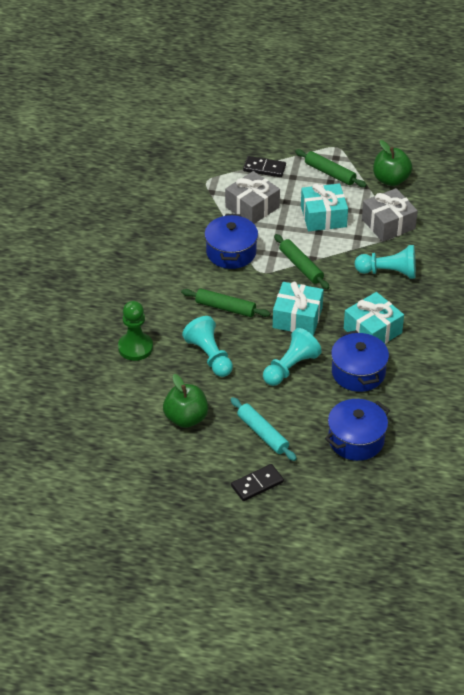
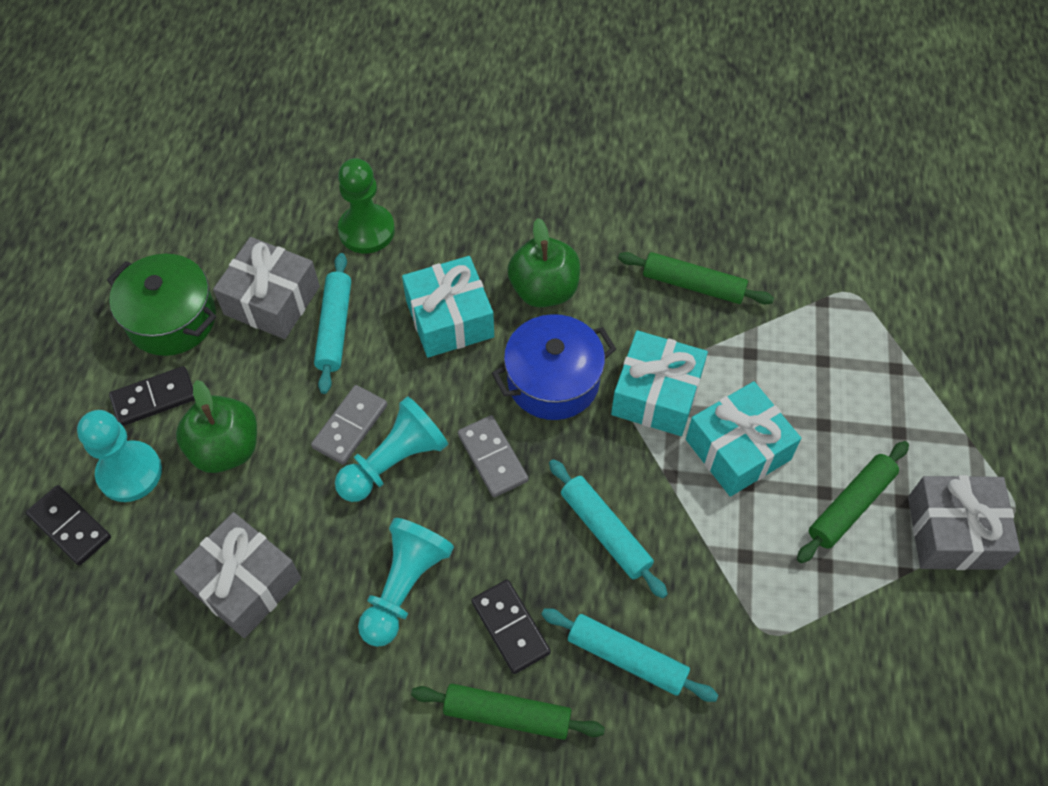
black domino: 2 -> 3
blue pot: 3 -> 1
green pot: 0 -> 1
grey domino: 0 -> 2
grey gift: 2 -> 3
turquoise rolling pin: 1 -> 3

